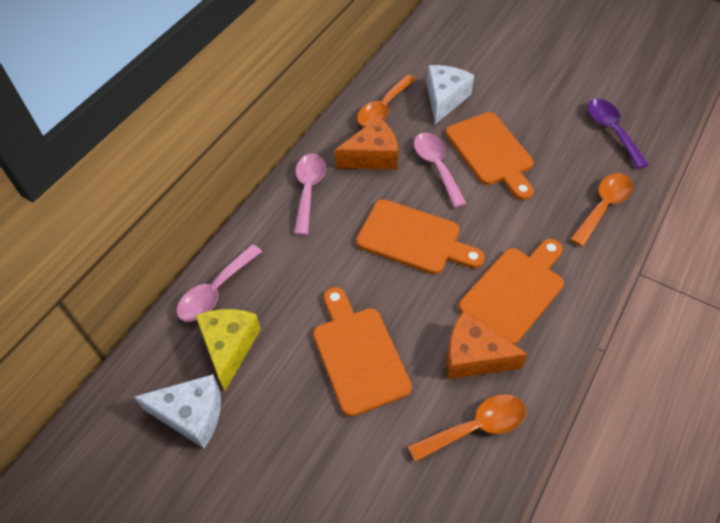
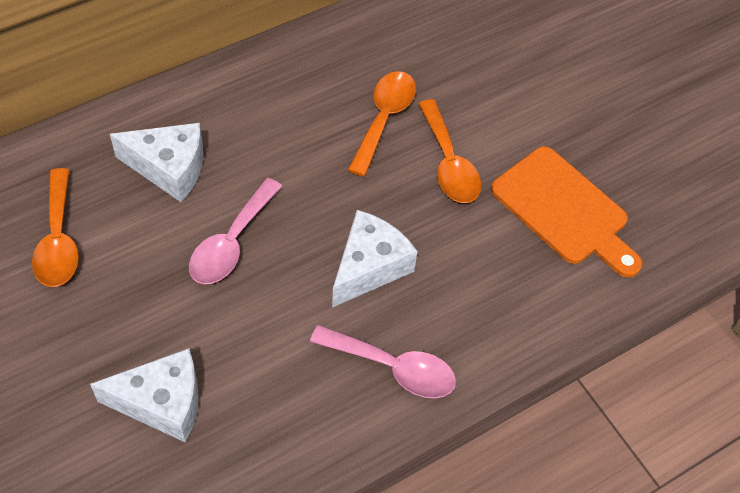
orange cheese: 2 -> 0
orange cutting board: 4 -> 1
pink spoon: 3 -> 2
purple spoon: 1 -> 0
white cheese: 2 -> 3
yellow cheese: 1 -> 0

